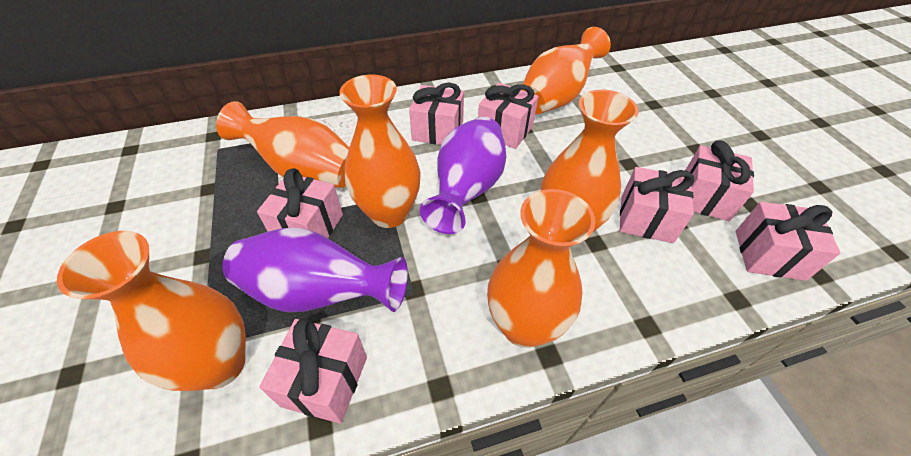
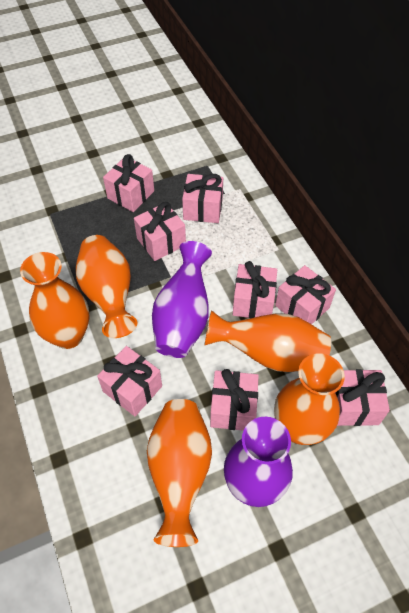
orange vase: 6 -> 5
pink gift: 7 -> 8

